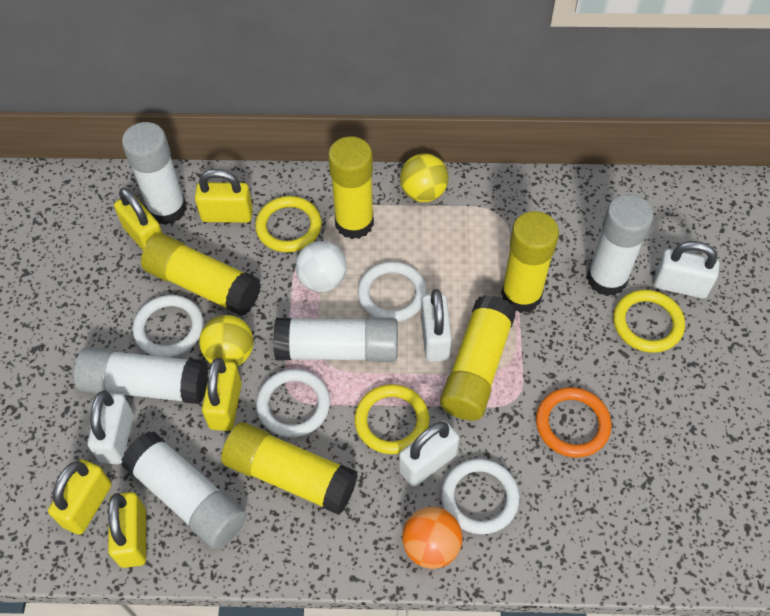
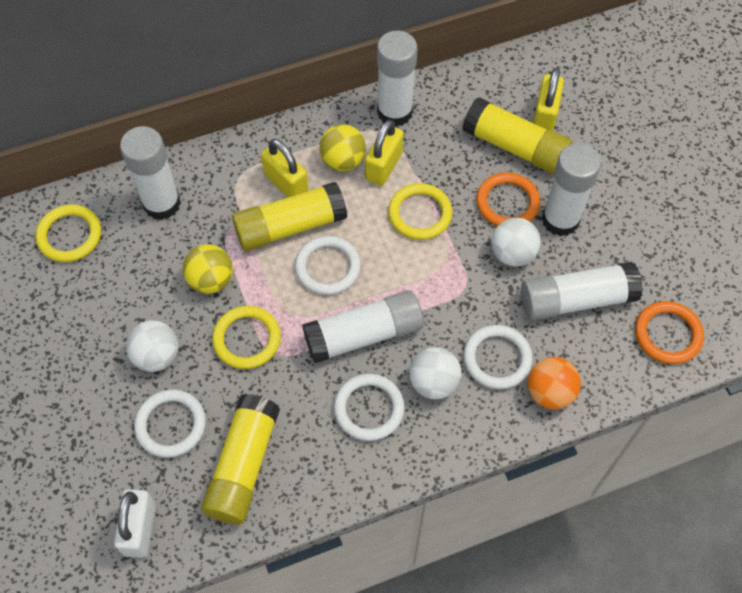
orange ring: 1 -> 2
white ball: 1 -> 3
white padlock: 4 -> 1
yellow glue stick: 5 -> 3
yellow padlock: 5 -> 3

